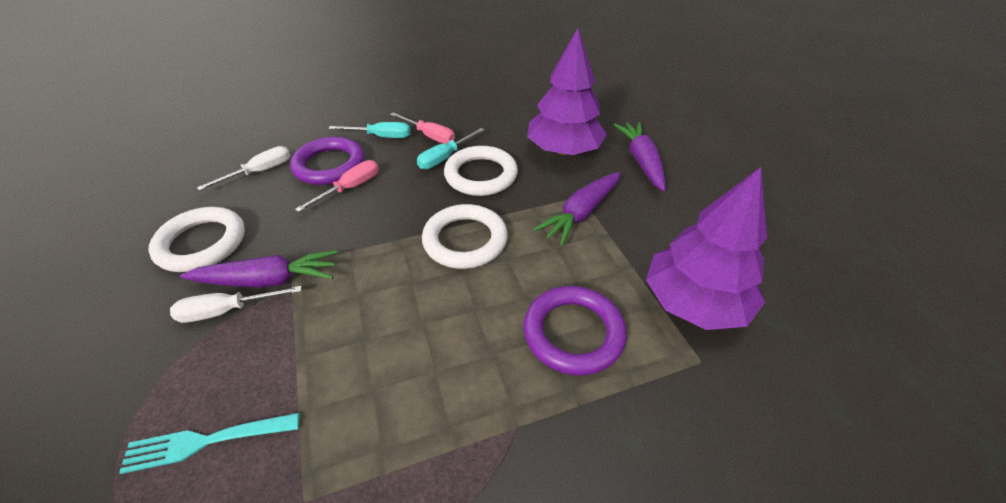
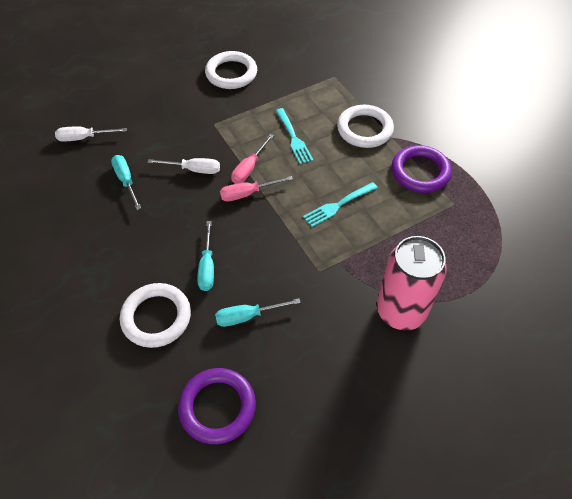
pink can: 0 -> 1
purple carrot: 3 -> 0
purple tree: 2 -> 0
turquoise fork: 1 -> 2
turquoise screwdriver: 2 -> 3

